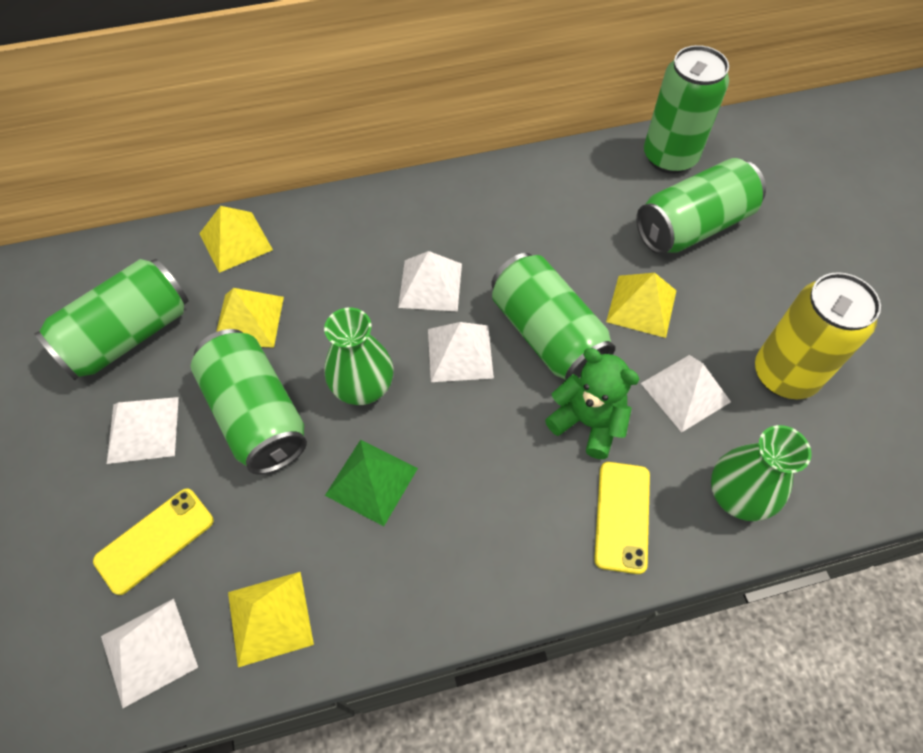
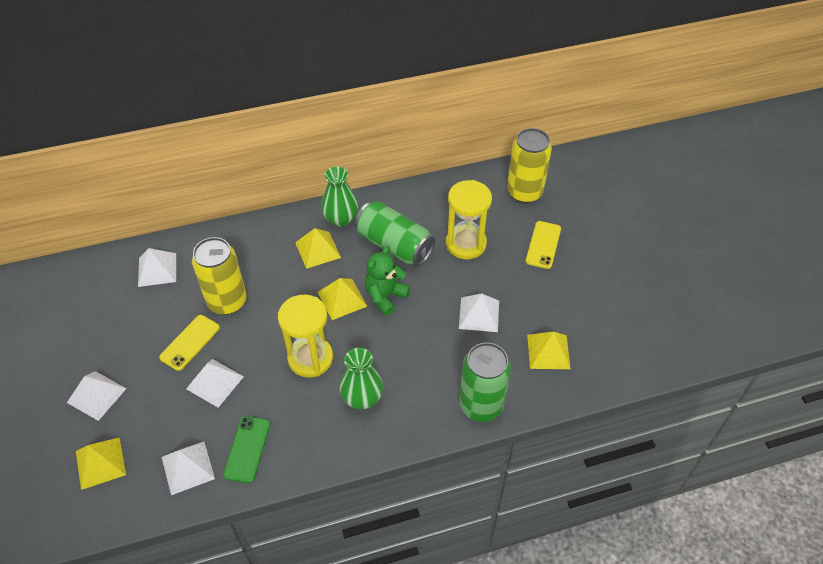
green can: 5 -> 2
green phone: 0 -> 1
green pyramid: 1 -> 0
yellow can: 1 -> 2
yellow hourglass: 0 -> 2

